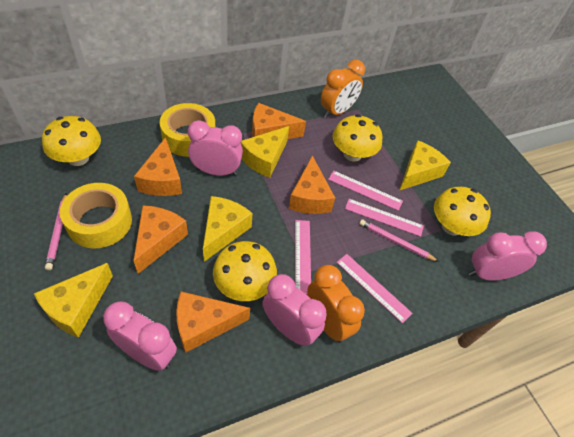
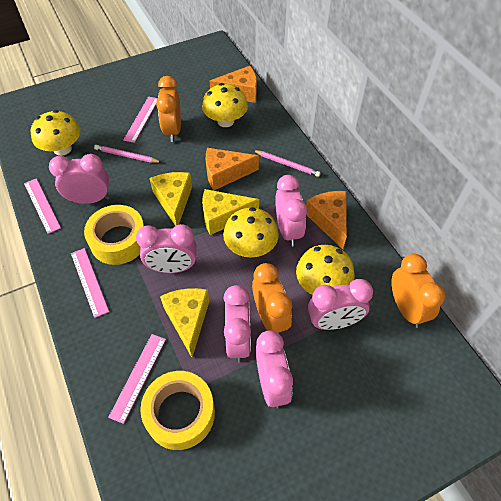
orange cheese: 5 -> 3
orange clock: 2 -> 3
pink clock: 4 -> 6
yellow cheese: 4 -> 3

